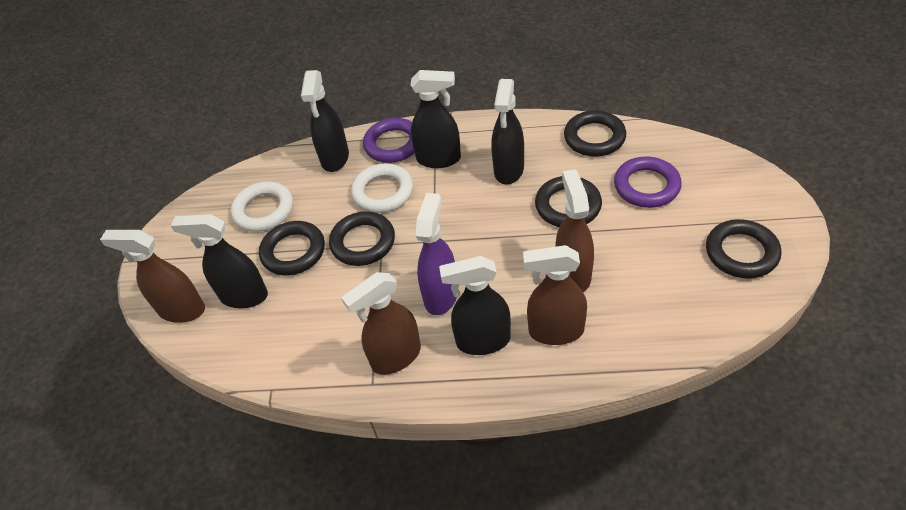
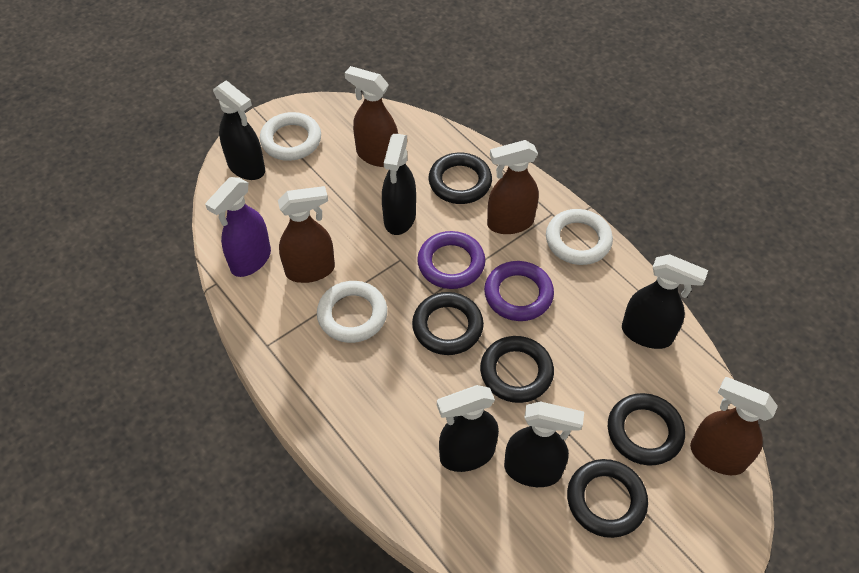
white ring: 2 -> 3

